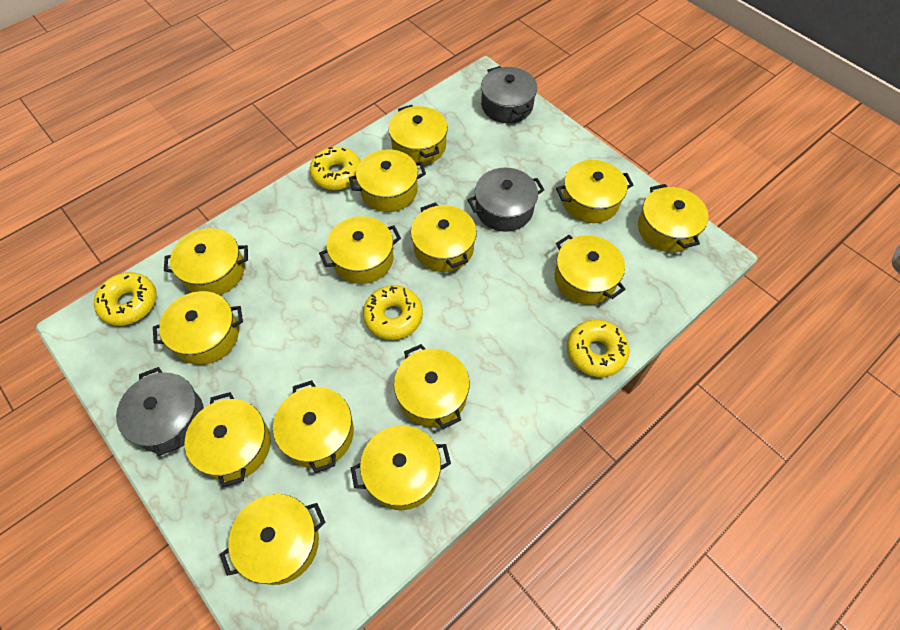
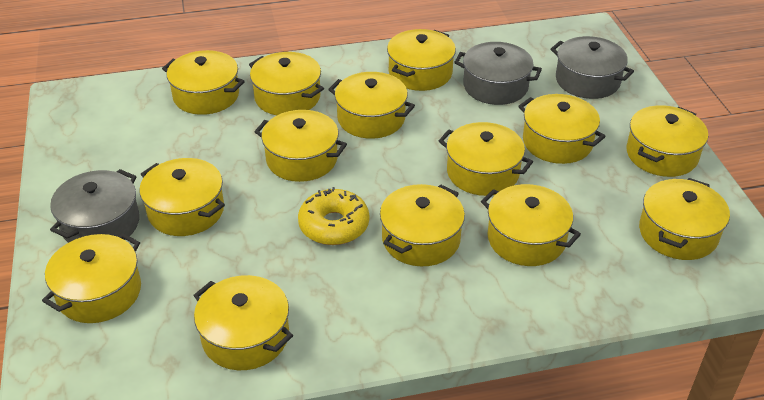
yellow donut: 4 -> 1

